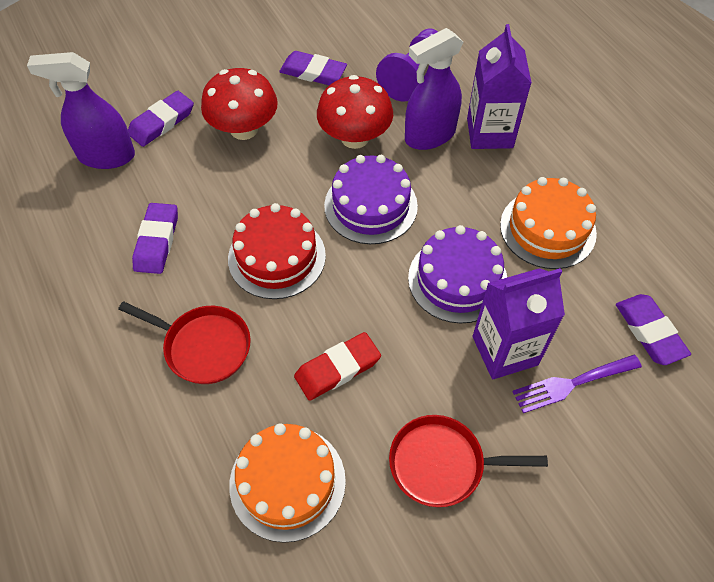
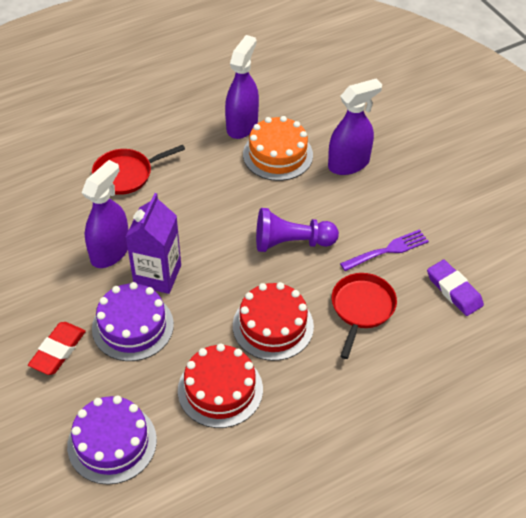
orange cake: 2 -> 1
purple carton: 2 -> 1
purple eraser: 4 -> 1
purple spray bottle: 2 -> 3
red cake: 1 -> 2
red mushroom: 2 -> 0

